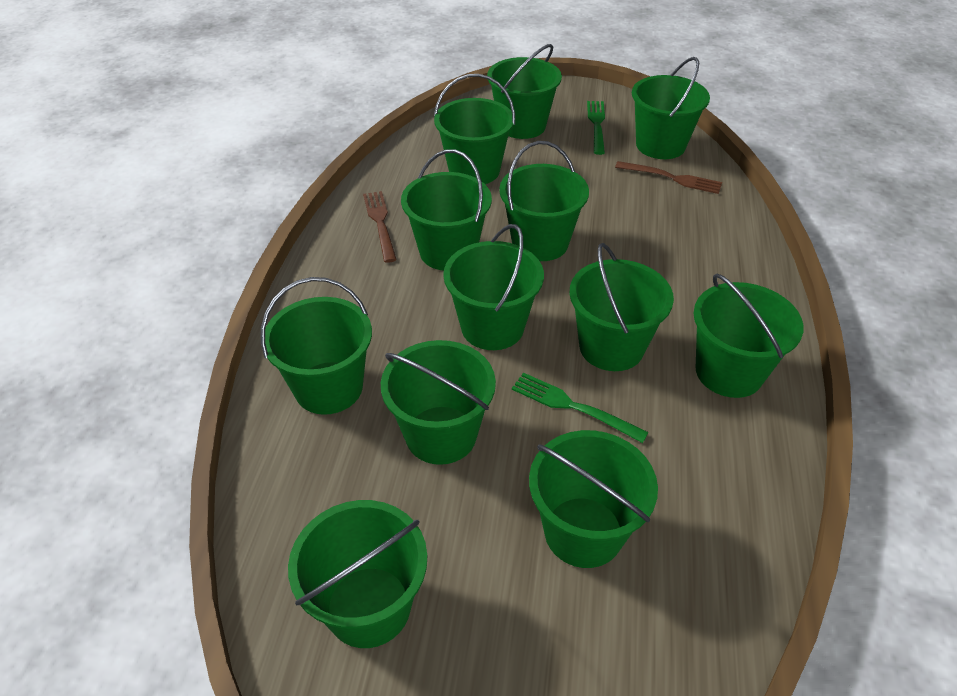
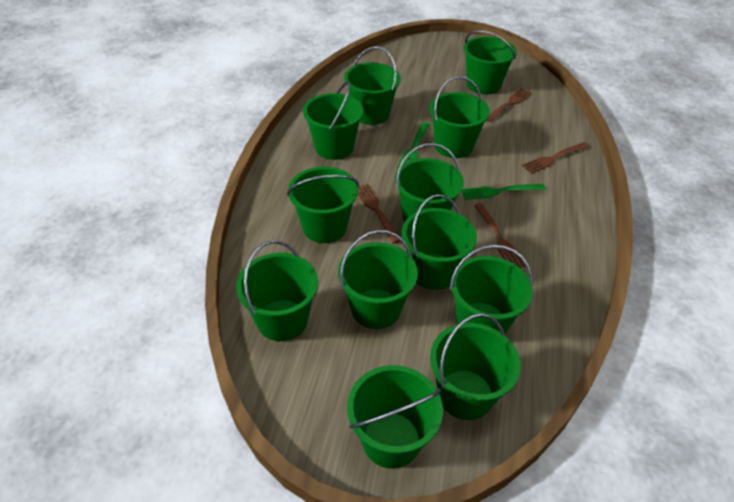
brown fork: 2 -> 4

